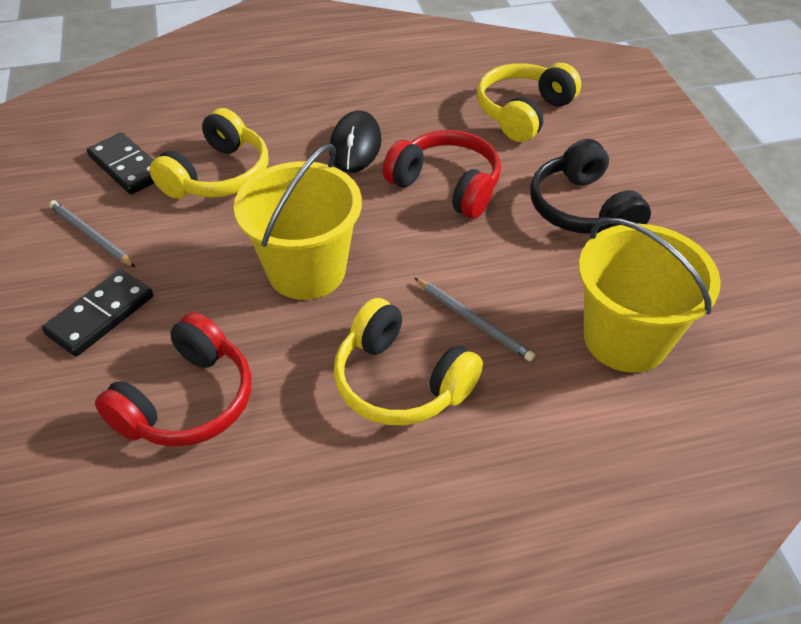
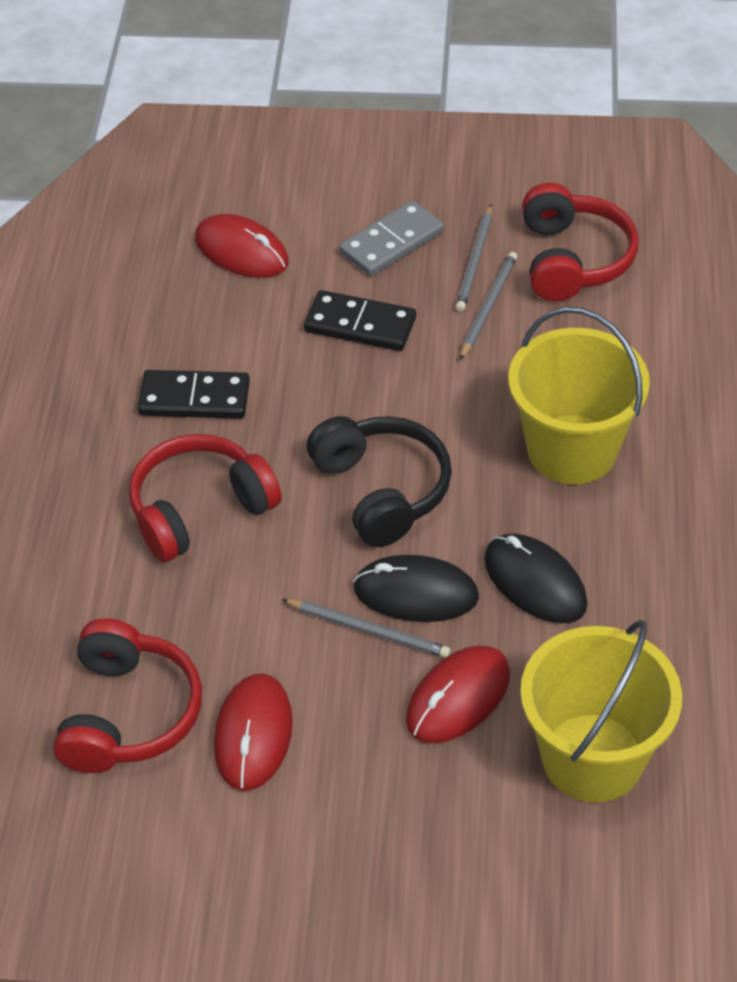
black mouse: 1 -> 2
grey domino: 0 -> 1
grey pencil: 2 -> 3
red headphones: 2 -> 3
red mouse: 0 -> 3
yellow headphones: 3 -> 0

